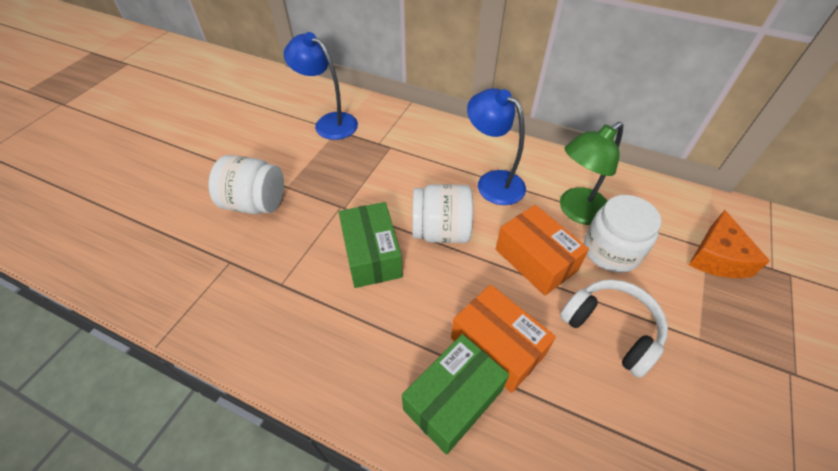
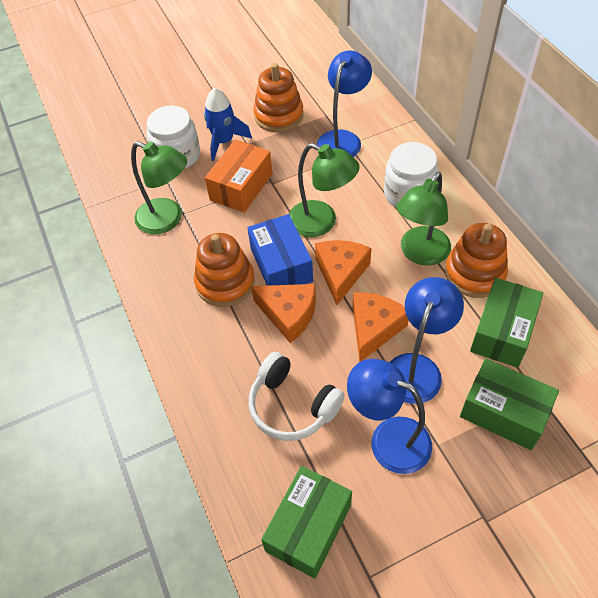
blue box: 0 -> 1
blue lamp: 2 -> 3
blue rocket: 0 -> 1
green box: 2 -> 3
green lamp: 1 -> 3
orange box: 2 -> 1
orange cheese: 1 -> 3
orange stacking toy: 0 -> 3
white jar: 3 -> 2

